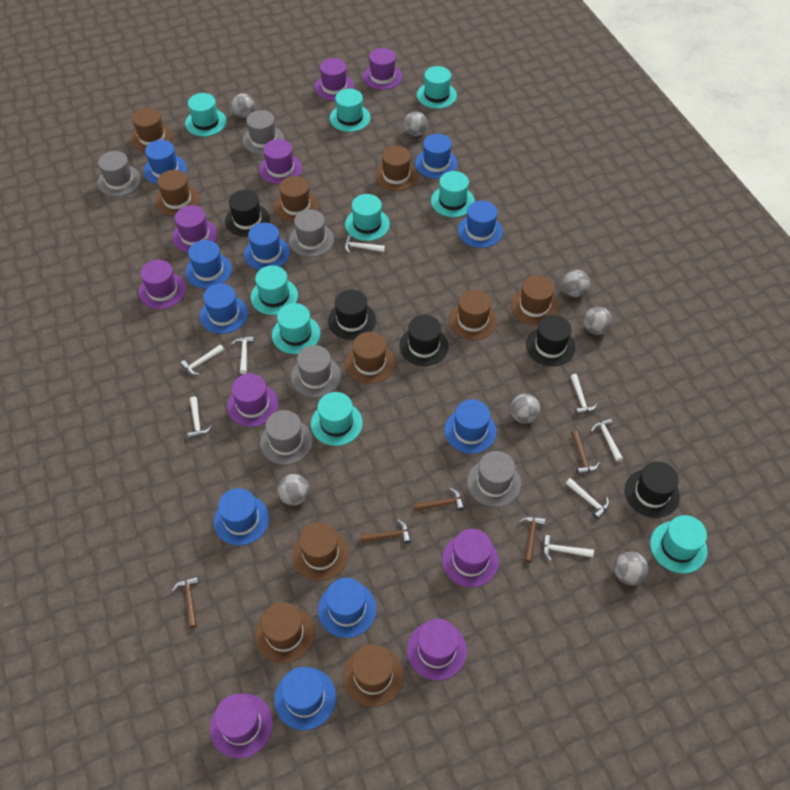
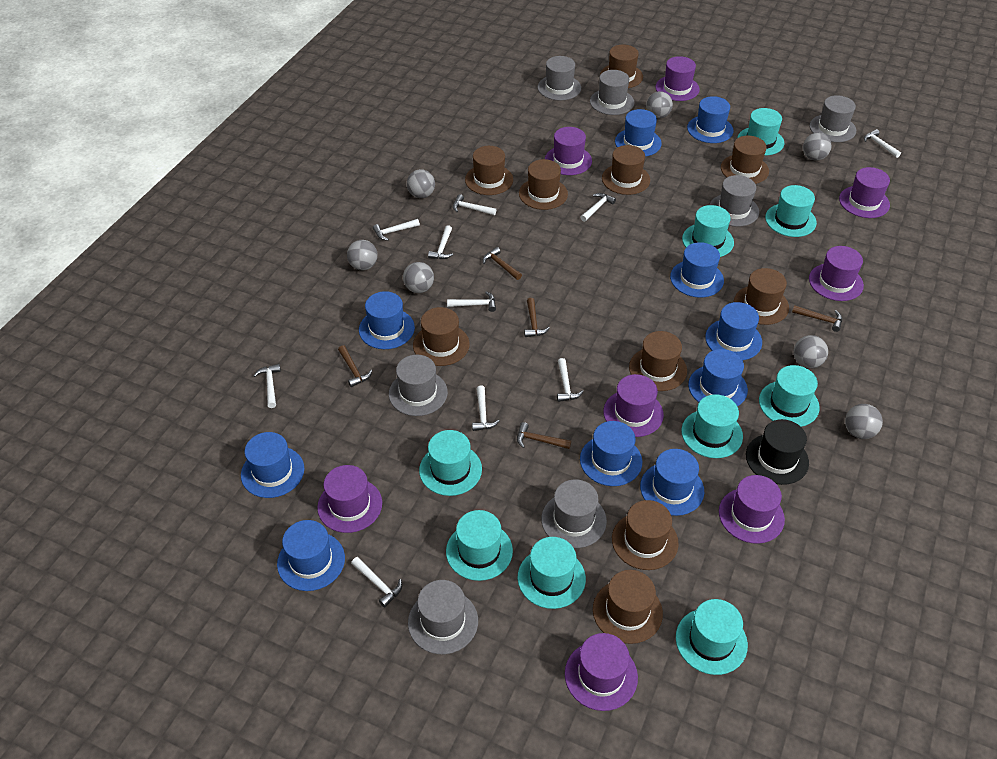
black hat: 5 -> 1
grey hat: 6 -> 7
purple hat: 9 -> 8
white hammer: 8 -> 10

